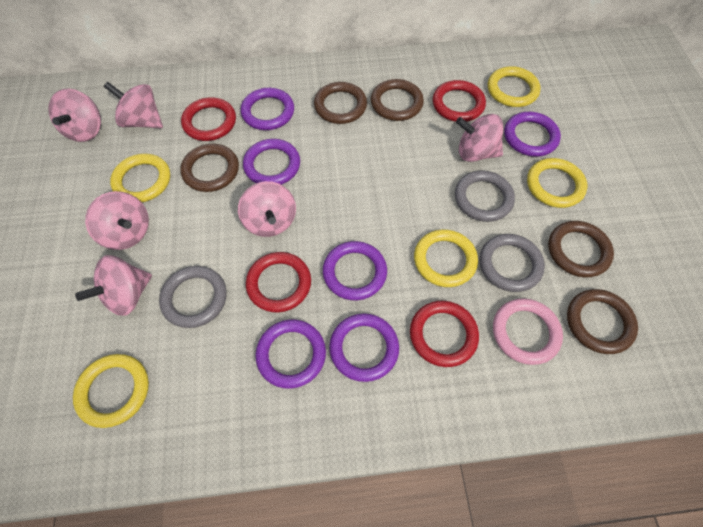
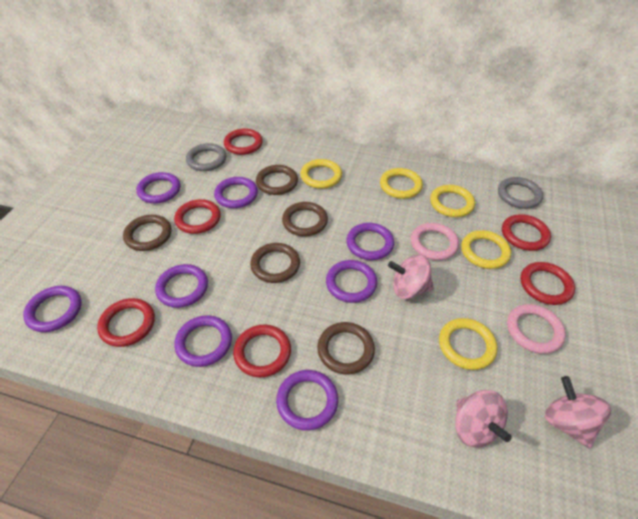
grey ring: 3 -> 2
pink ring: 1 -> 2
pink spinning top: 6 -> 3
purple ring: 6 -> 8
red ring: 4 -> 6

